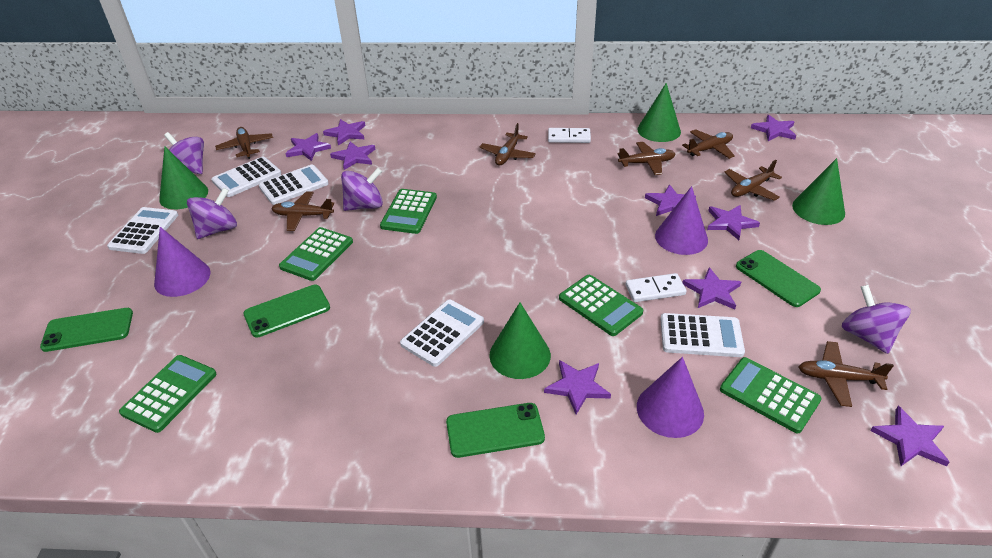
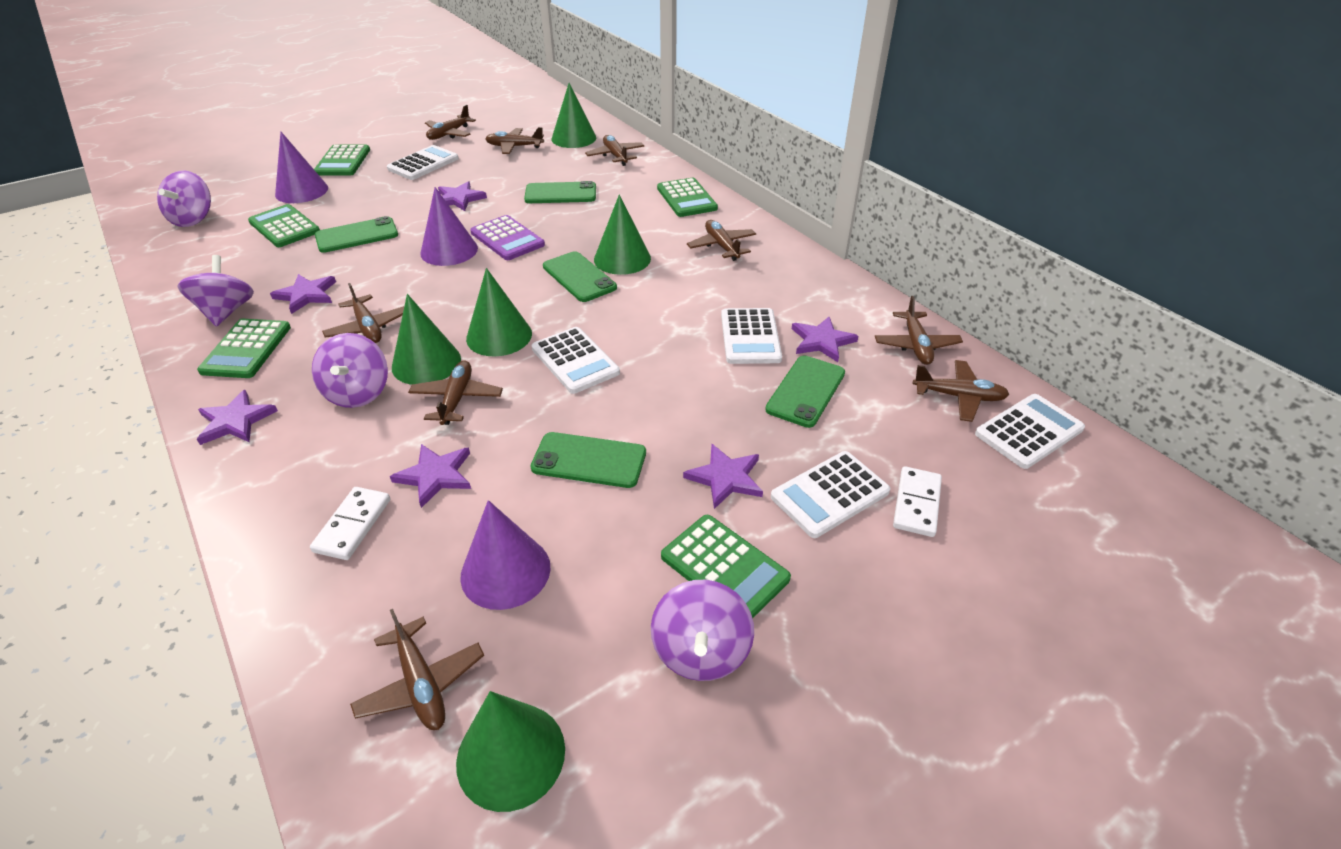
brown plane: 7 -> 9
green cone: 4 -> 5
green phone: 4 -> 5
purple calculator: 0 -> 1
purple star: 9 -> 6

